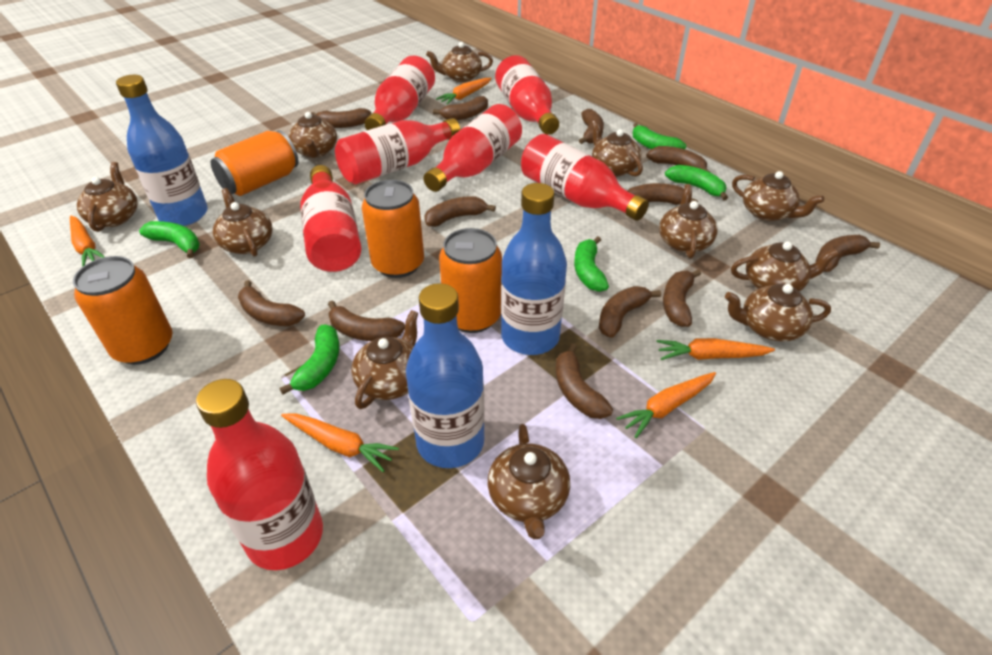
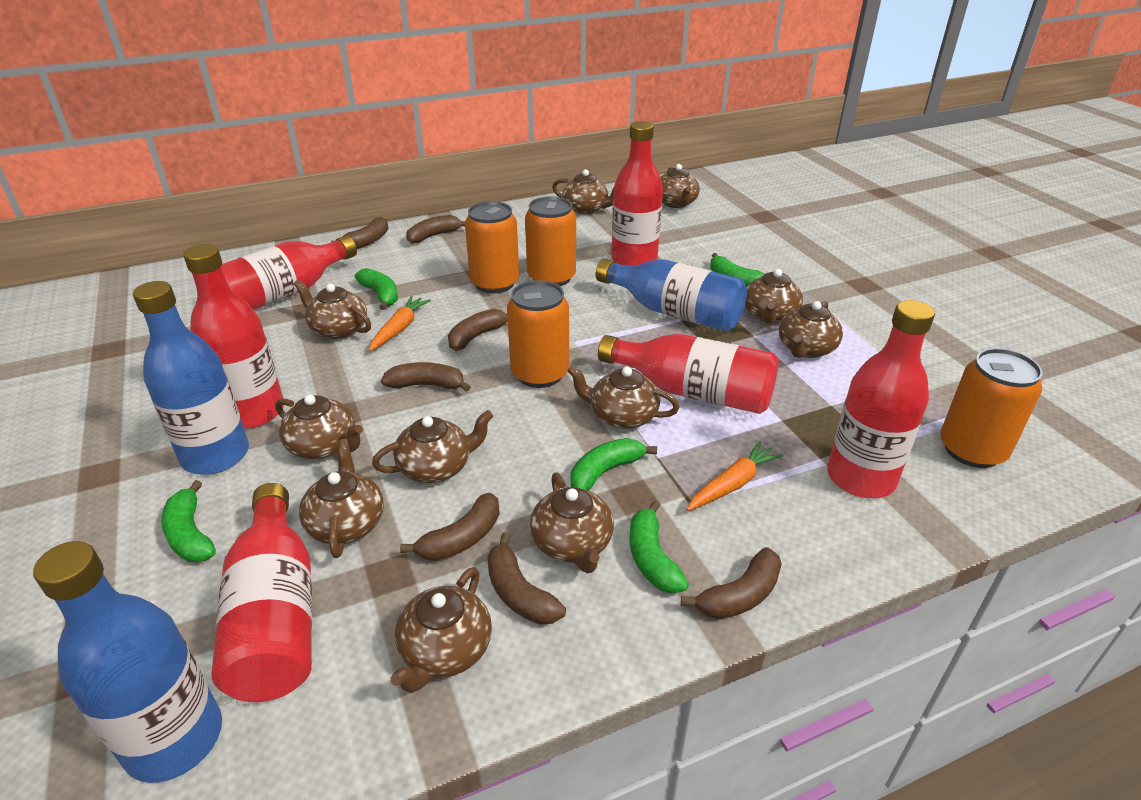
brown banana: 12 -> 7
orange carrot: 5 -> 2
red bottle: 7 -> 6

